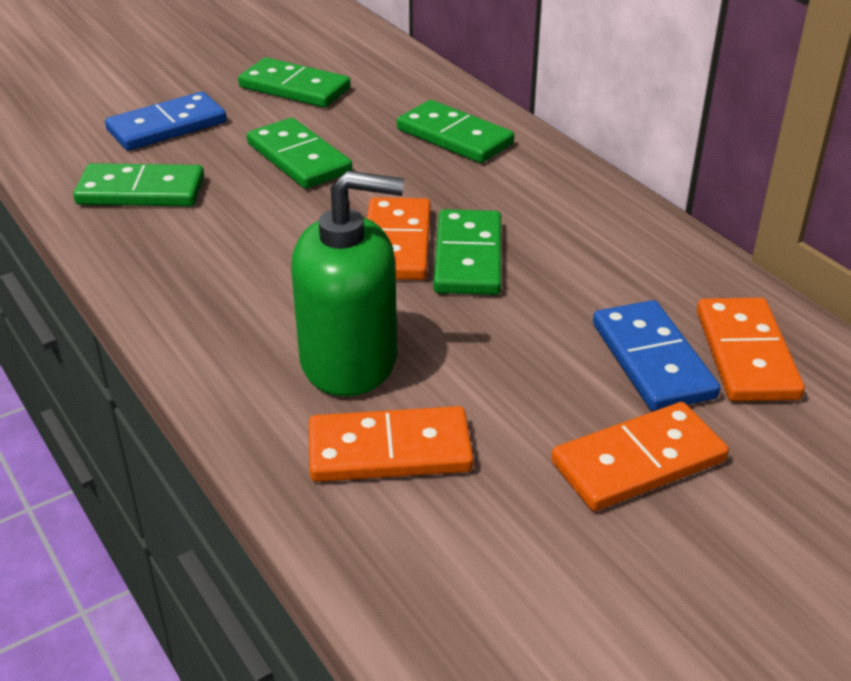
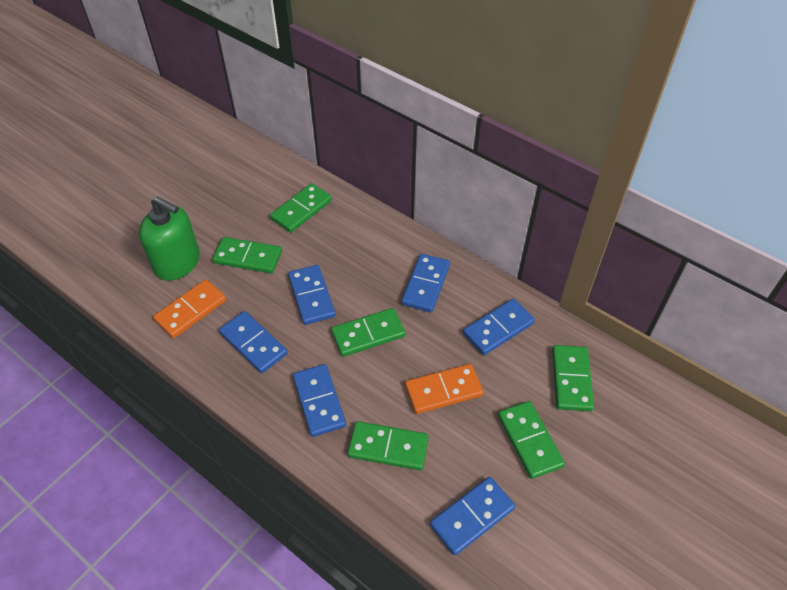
blue domino: 2 -> 6
green domino: 5 -> 6
orange domino: 4 -> 2

